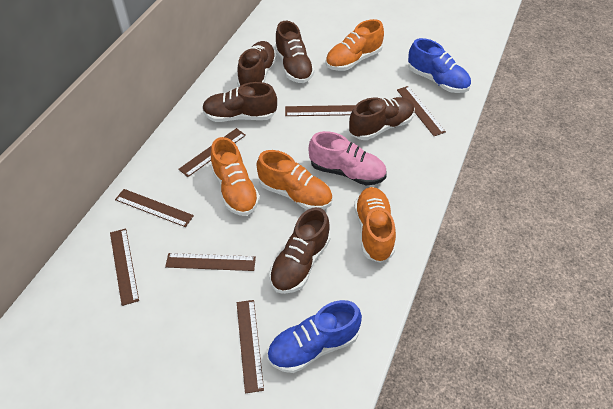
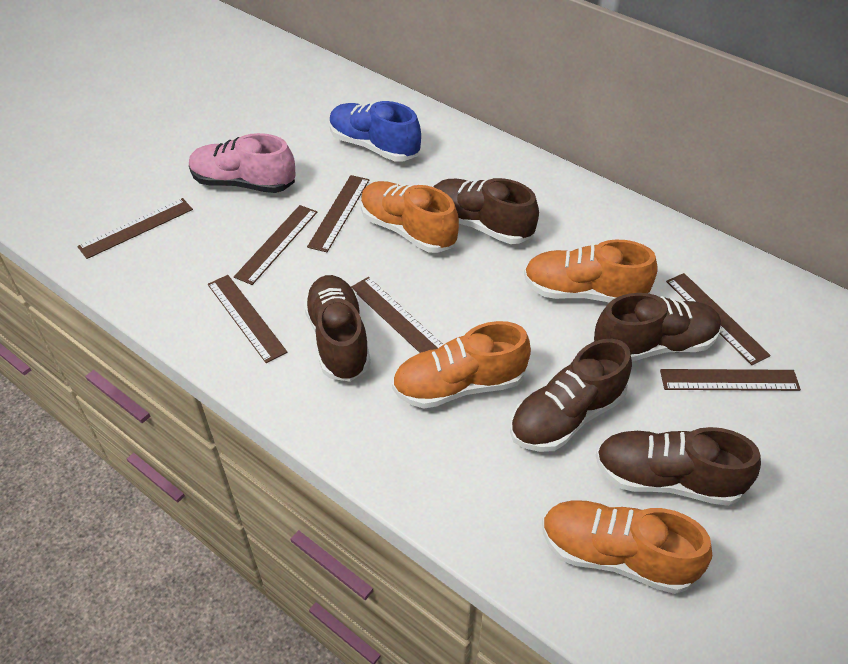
blue shoe: 2 -> 1

